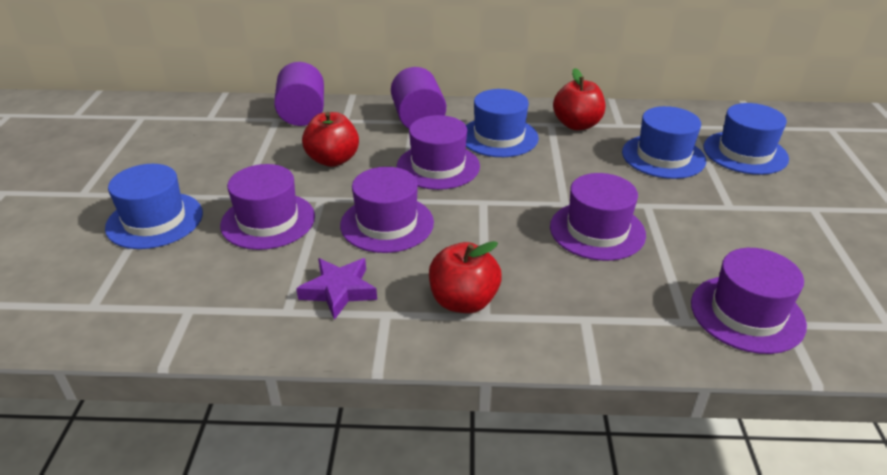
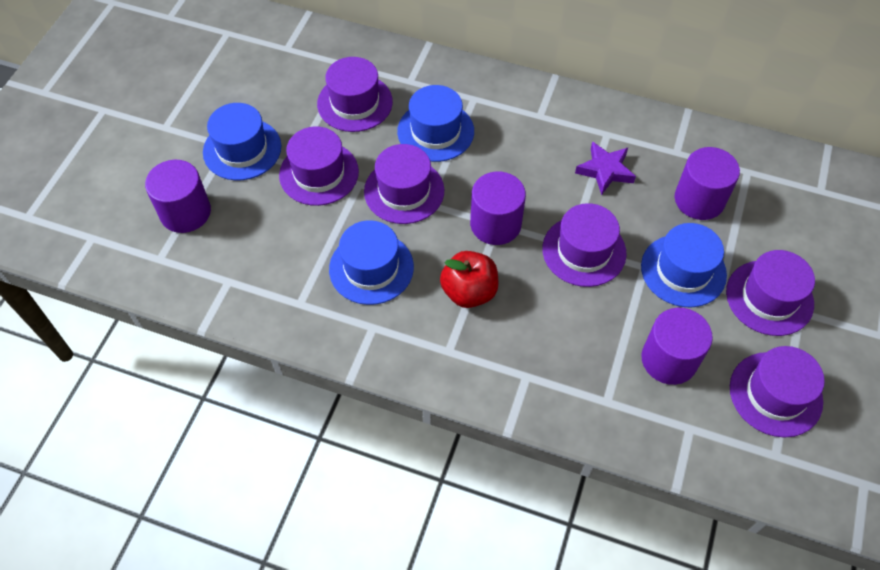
purple cylinder: 2 -> 4
purple hat: 5 -> 6
red apple: 3 -> 1

